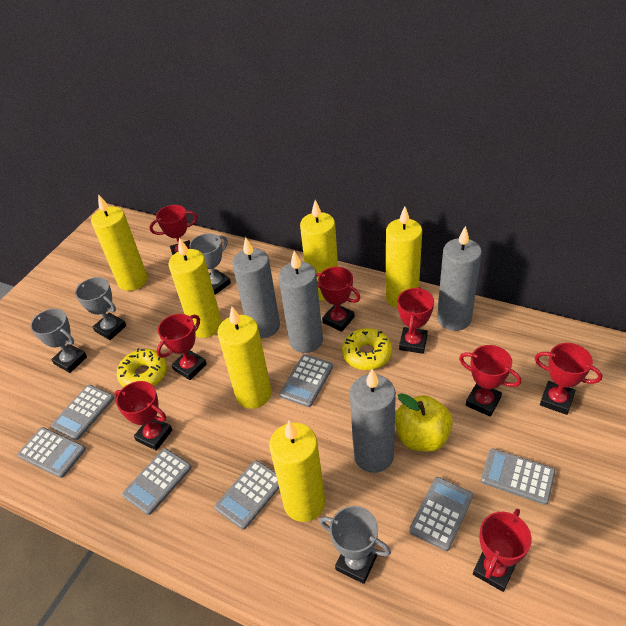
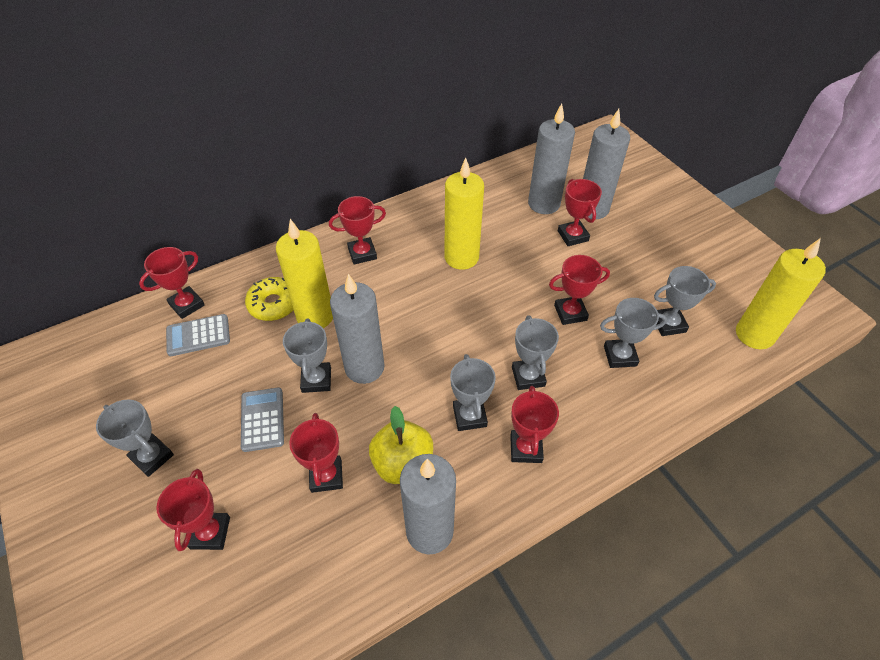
grey calculator: 7 -> 2
grey trophy: 4 -> 6
red trophy: 8 -> 7
yellow candle: 6 -> 3
yellow donut: 2 -> 1

